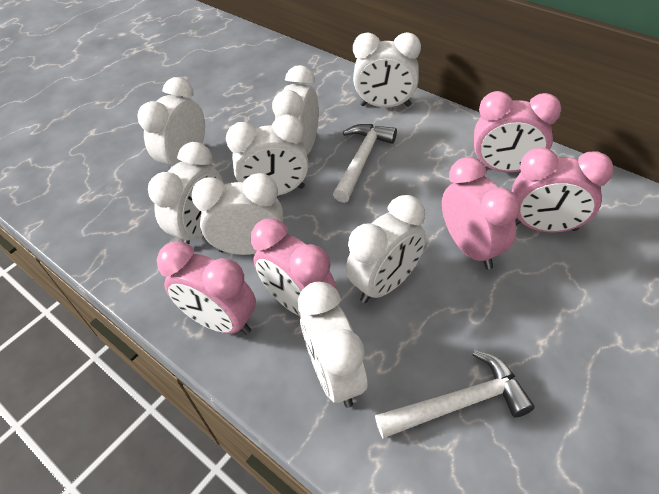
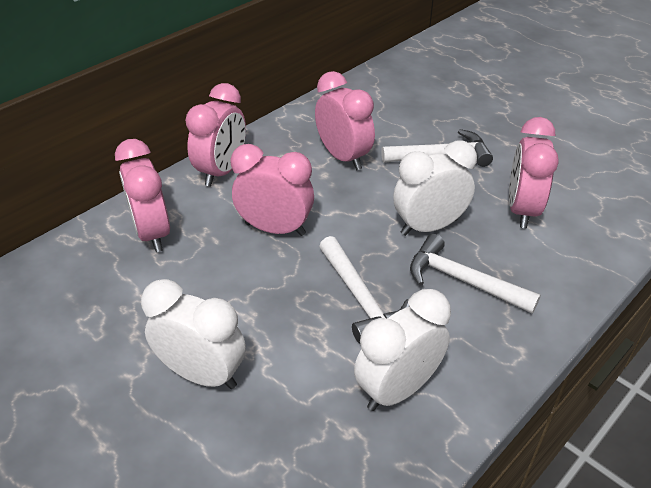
white clock: 8 -> 3
white hammer: 2 -> 3

